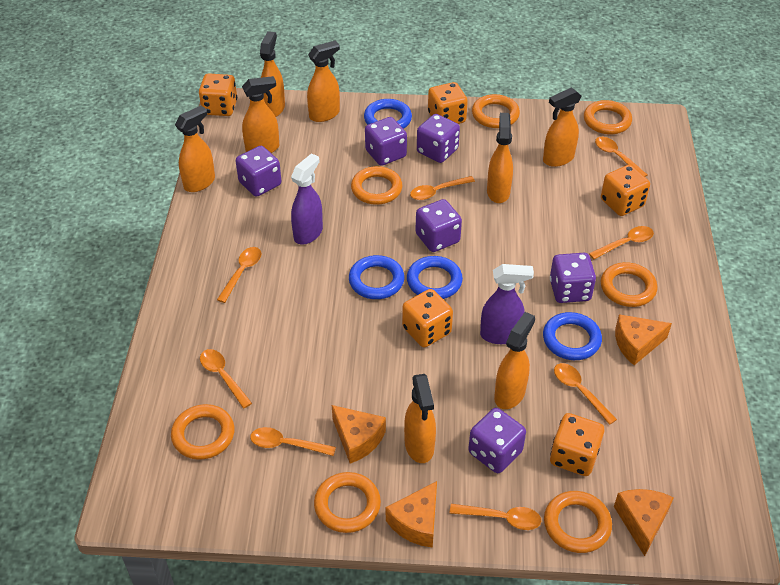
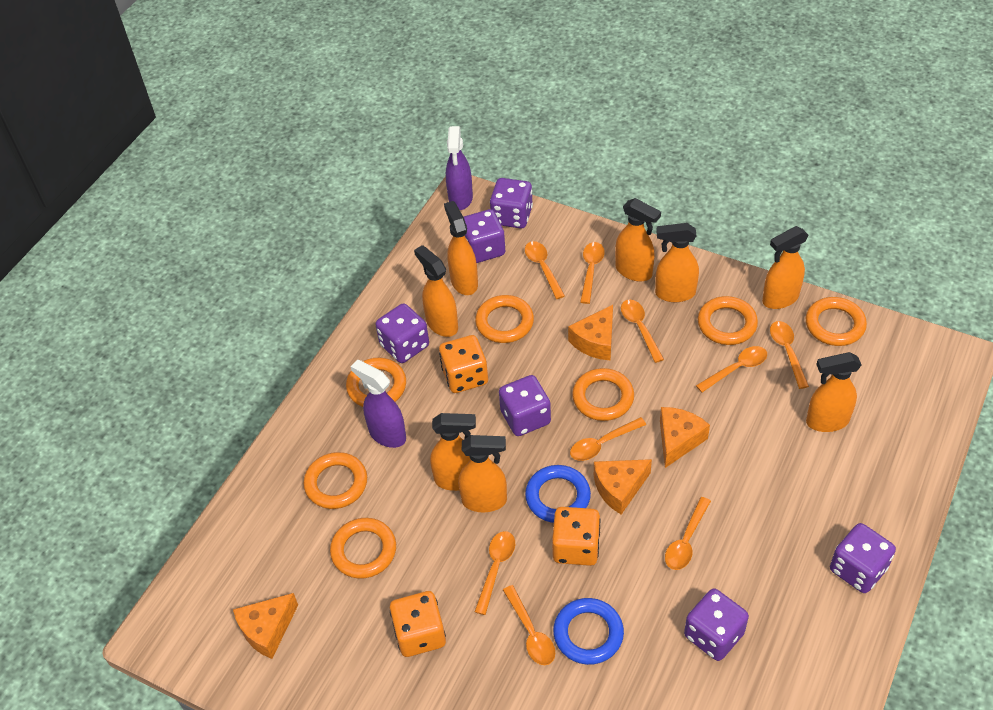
blue ring: 4 -> 2
orange dice: 5 -> 3
orange spoon: 8 -> 9

